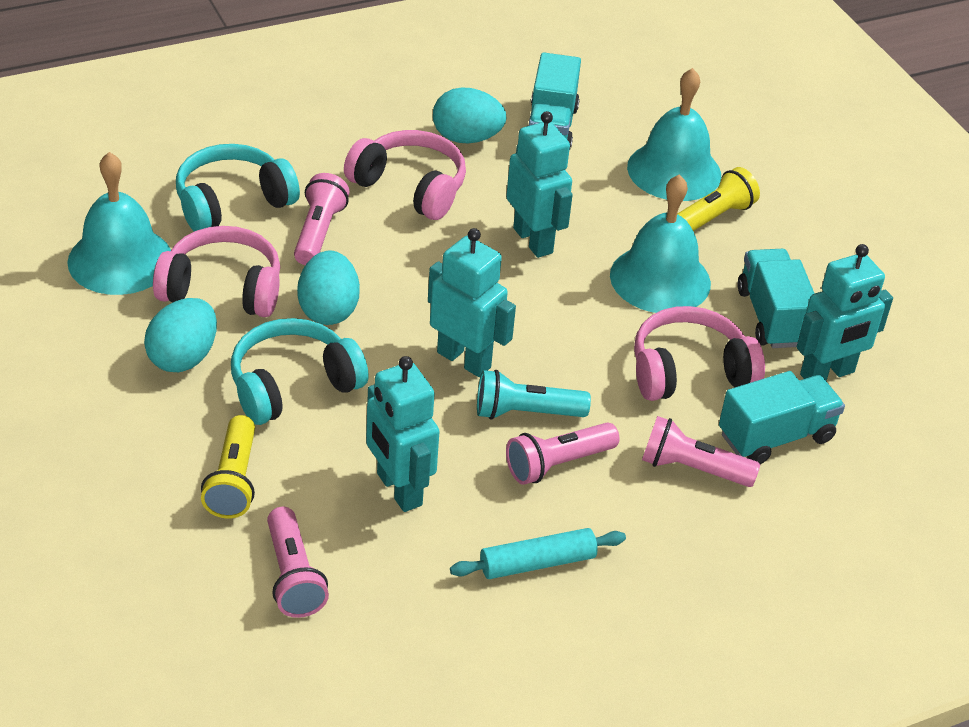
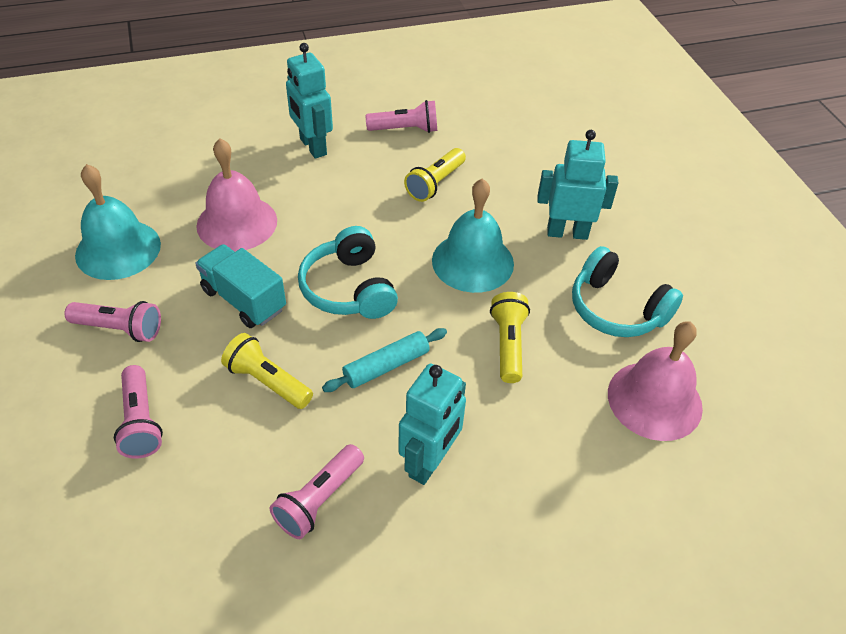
pink bell: 0 -> 2
pink headphones: 3 -> 0
turquoise bell: 3 -> 2
turquoise egg: 3 -> 0
turquoise flashlight: 1 -> 0
turquoise robot: 4 -> 3
turquoise truck: 3 -> 1
yellow flashlight: 2 -> 3

